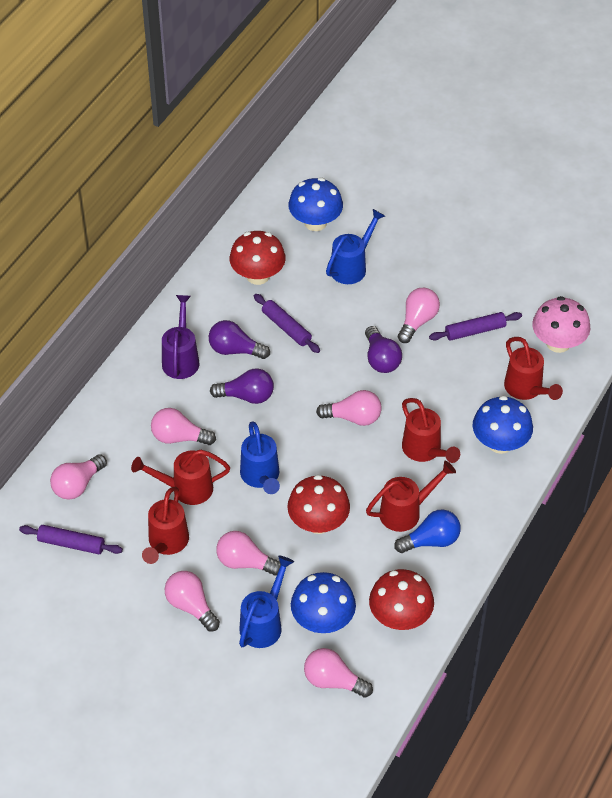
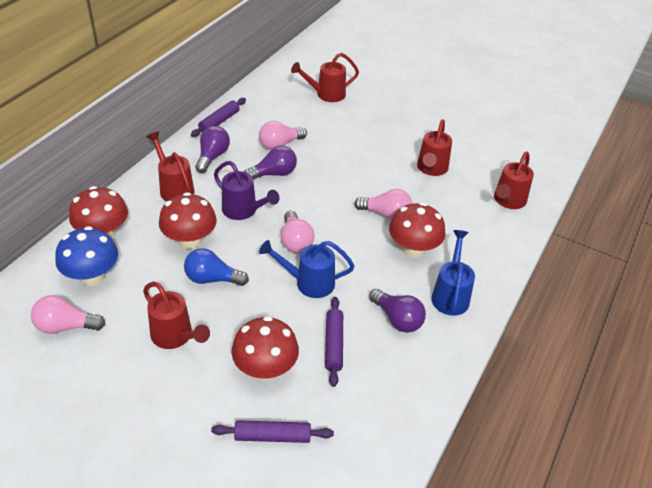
blue mushroom: 3 -> 1
blue watering can: 3 -> 2
pink light bulb: 7 -> 4
pink mushroom: 1 -> 0
red mushroom: 3 -> 4

